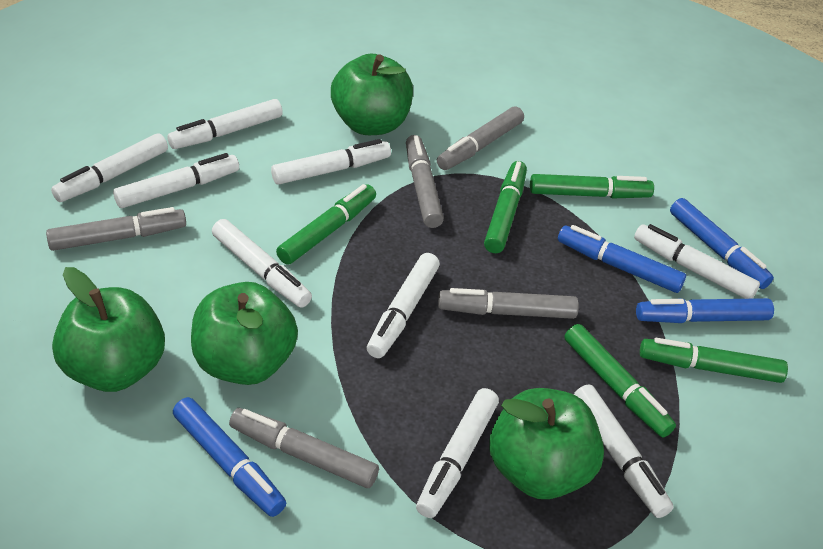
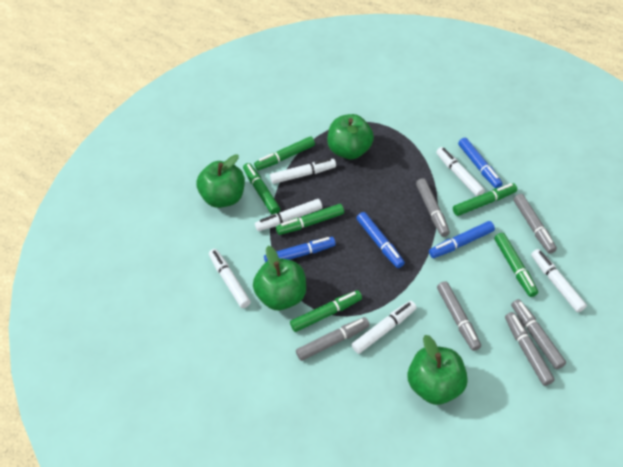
green marker: 5 -> 6
grey marker: 5 -> 6
white marker: 9 -> 6

